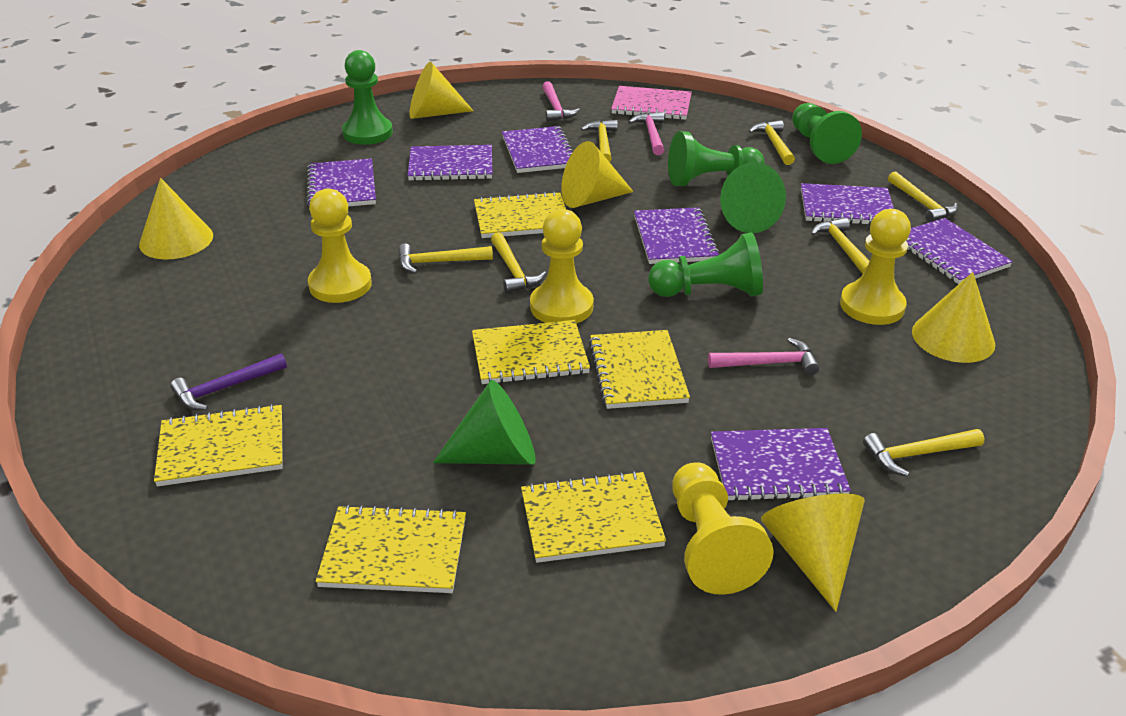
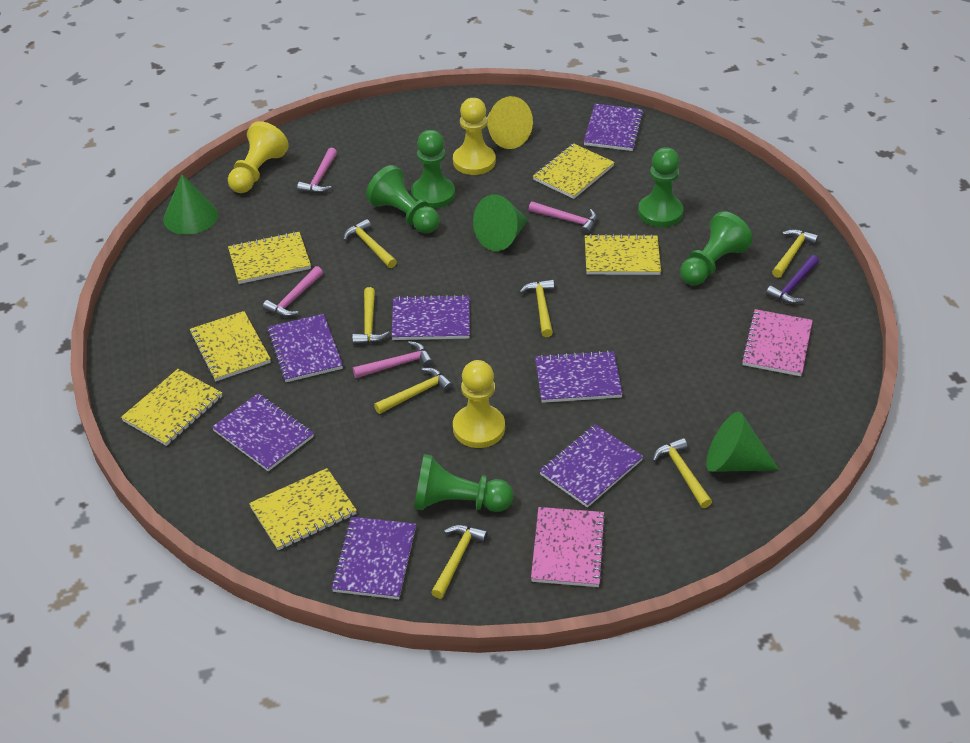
green cone: 2 -> 3
green pawn: 4 -> 5
pink hammer: 3 -> 4
pink notebook: 1 -> 2
yellow cone: 5 -> 1
yellow pawn: 4 -> 3

